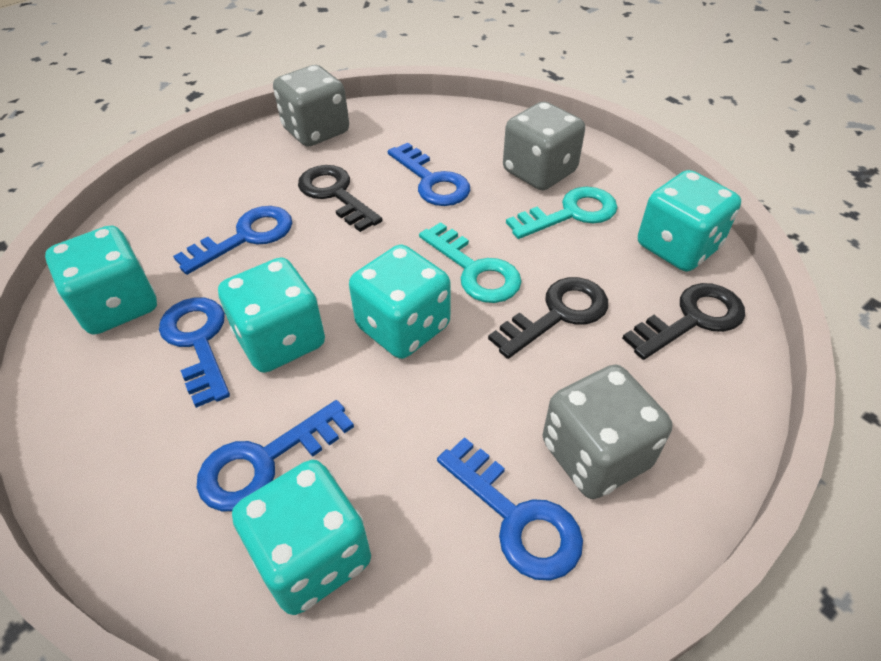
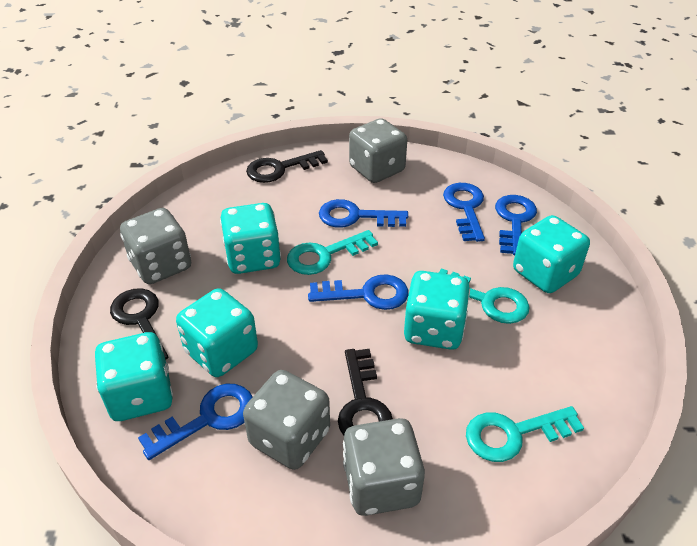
grey dice: 3 -> 4
turquoise key: 2 -> 3

